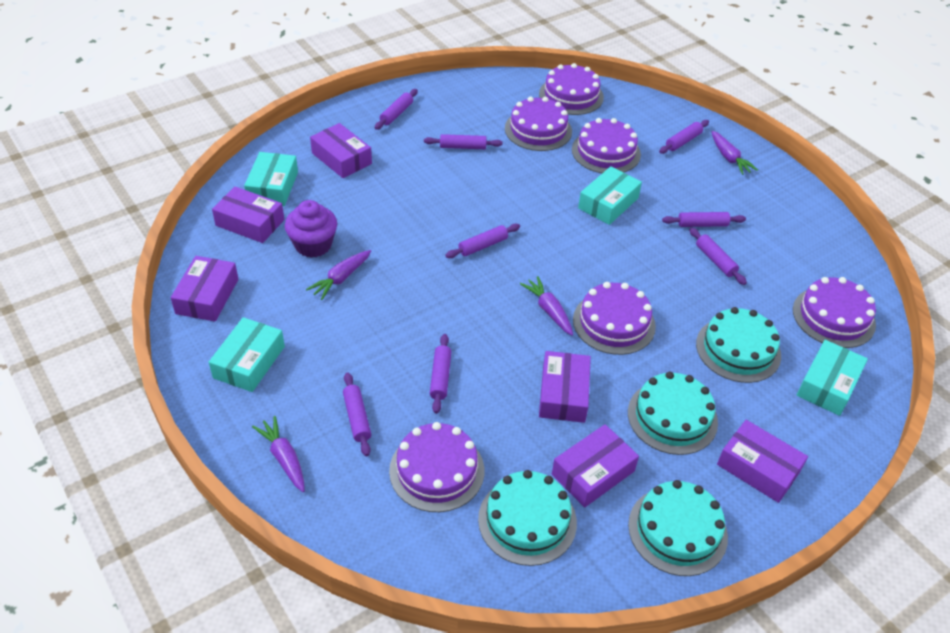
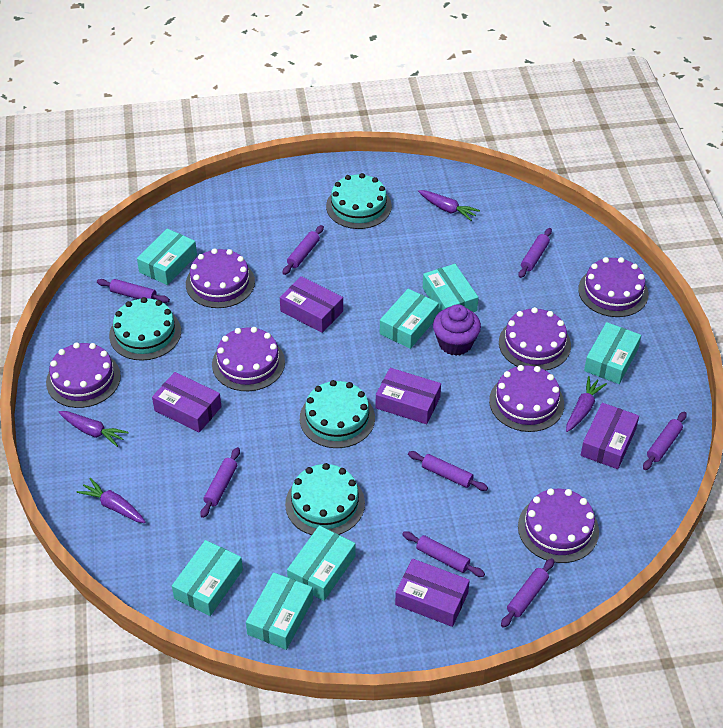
purple box: 6 -> 5
purple cake: 6 -> 7
turquoise box: 4 -> 7

